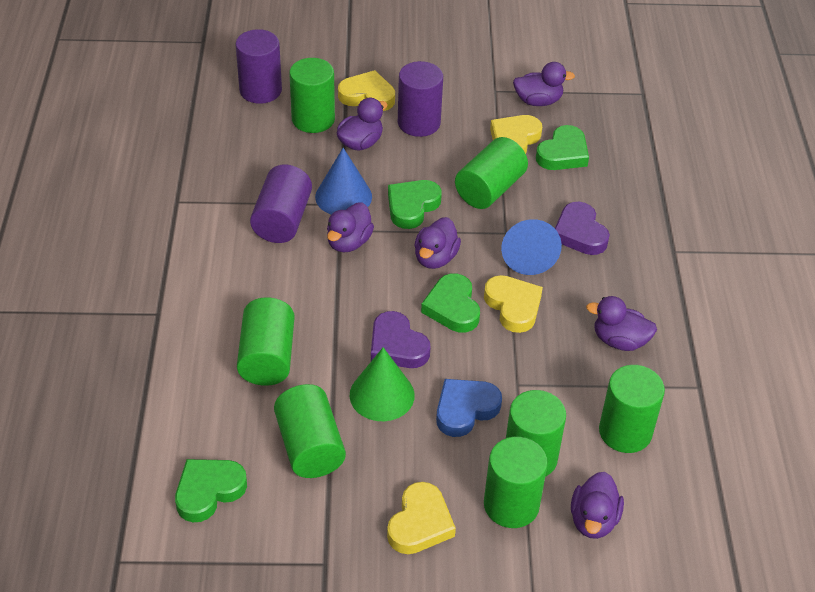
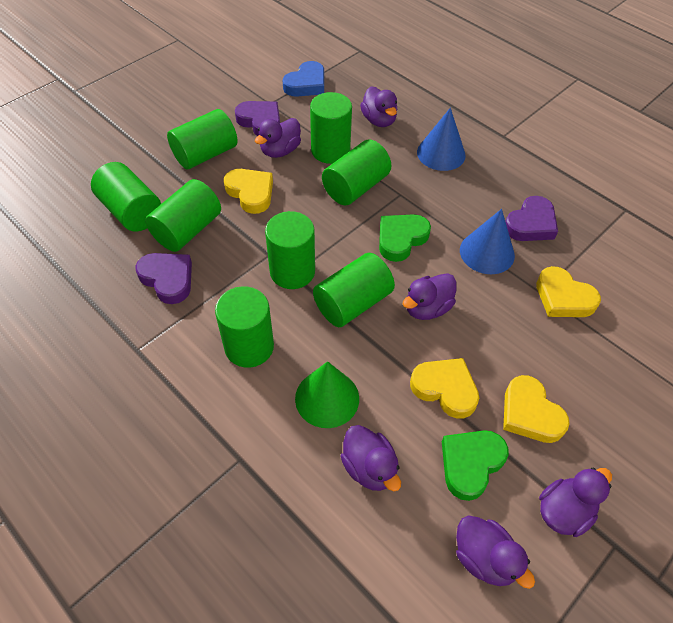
green cylinder: 7 -> 8
green heart: 4 -> 2
purple cylinder: 3 -> 0
purple heart: 2 -> 3

